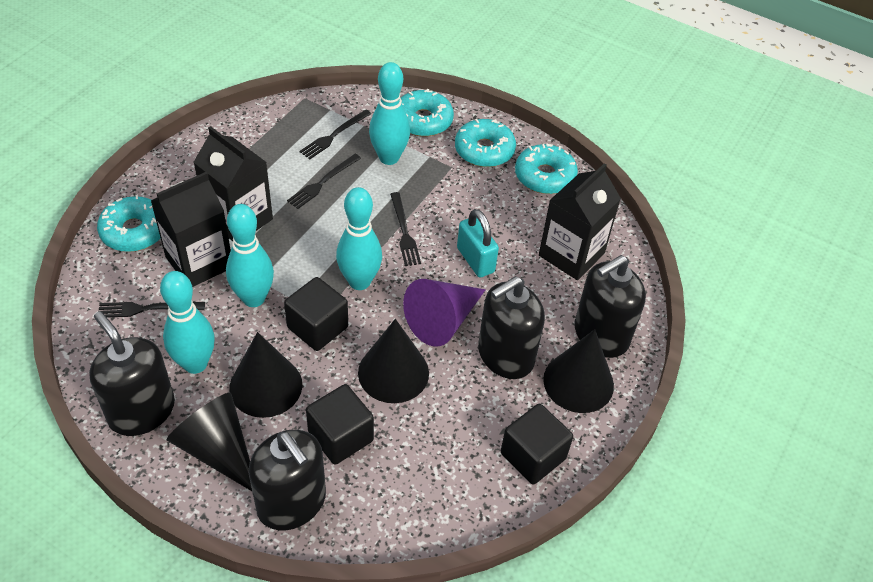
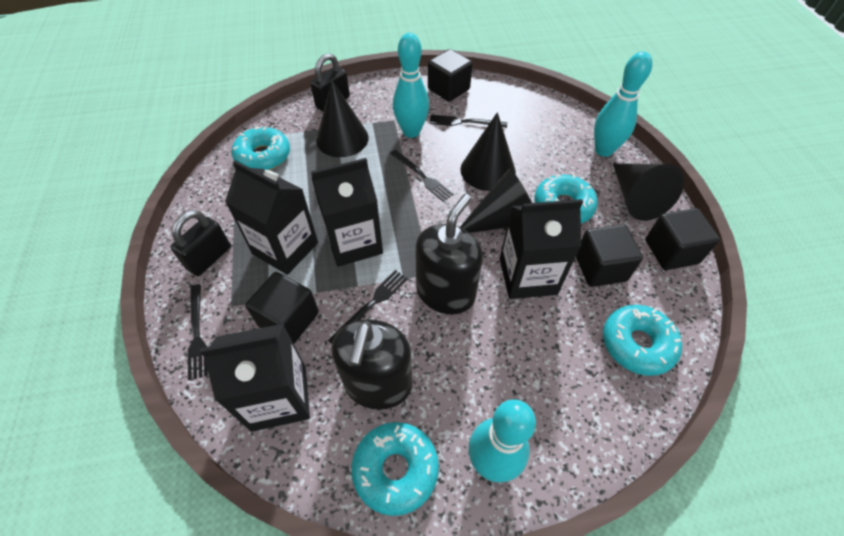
black carton: 3 -> 4
black cube: 3 -> 4
black padlock: 0 -> 2
black soap dispenser: 4 -> 2
purple cone: 1 -> 0
turquoise bowling pin: 4 -> 3
turquoise padlock: 1 -> 0

